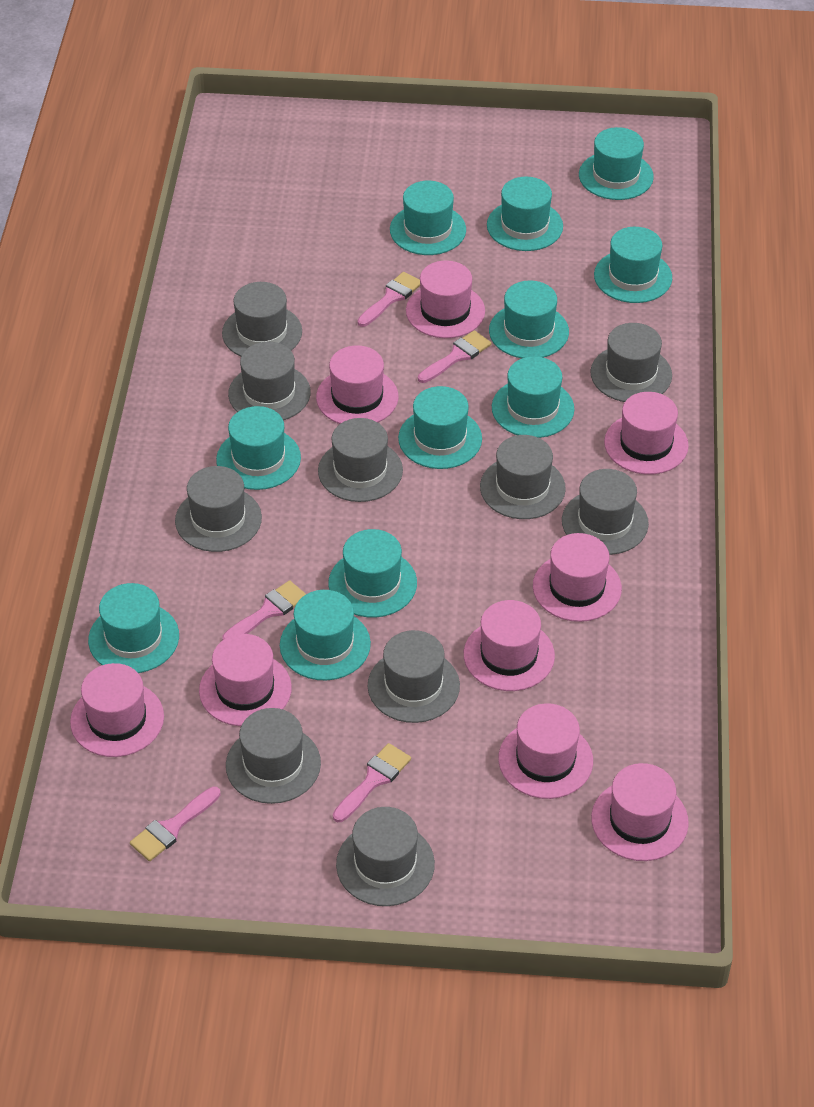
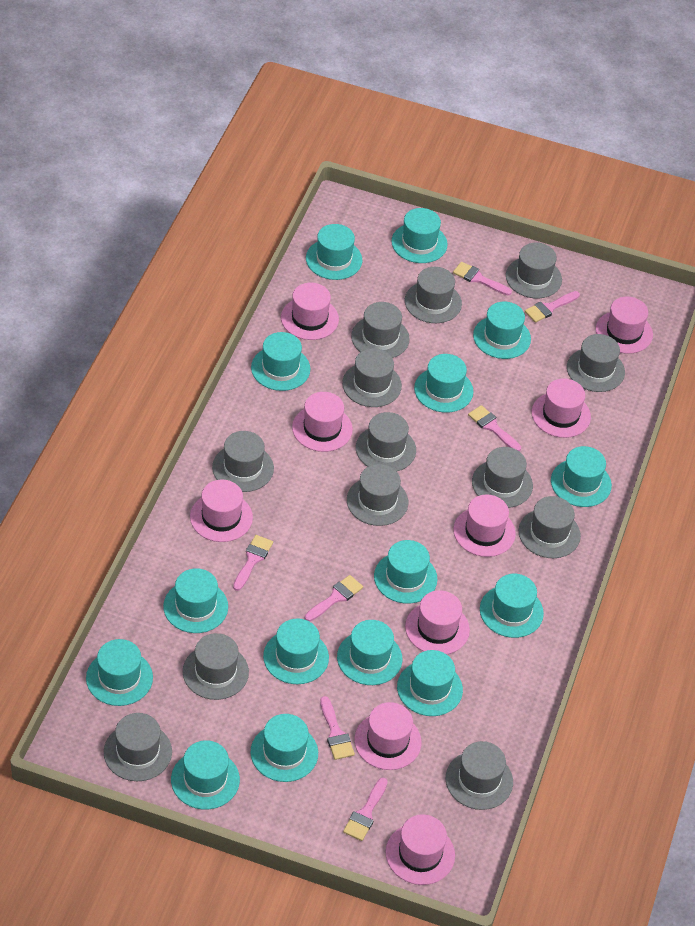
grey hat: 10 -> 13
pink brush: 5 -> 7
turquoise hat: 11 -> 15

